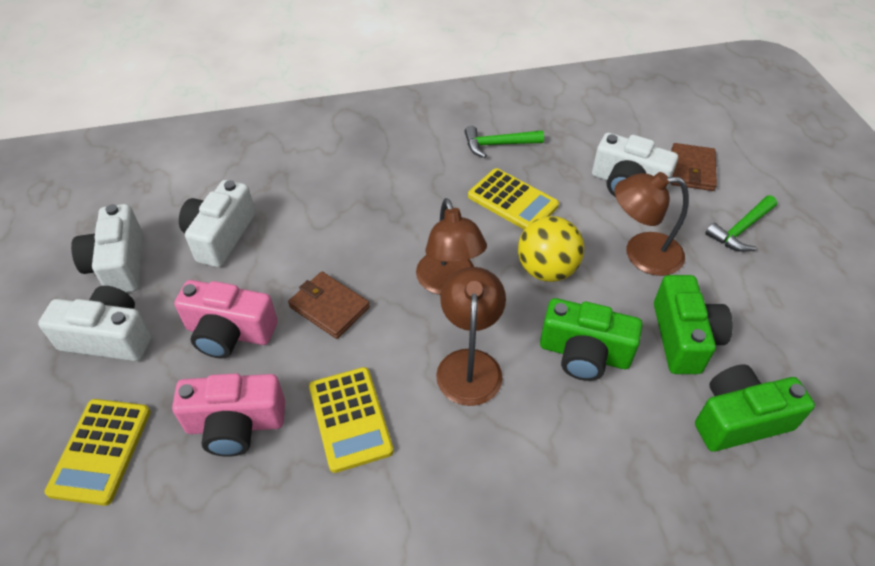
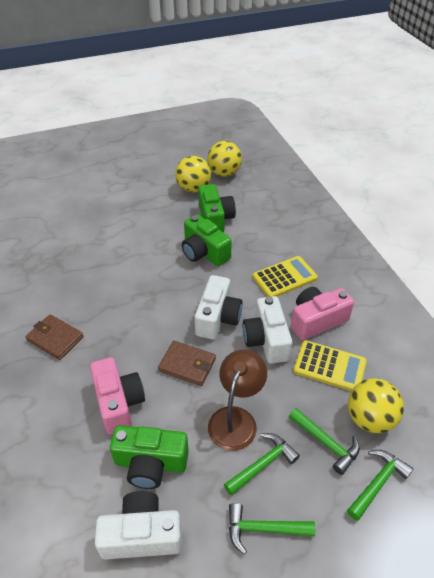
brown lamp: 3 -> 1
green hammer: 2 -> 4
white camera: 4 -> 3
yellow ball: 1 -> 3
yellow calculator: 3 -> 2

